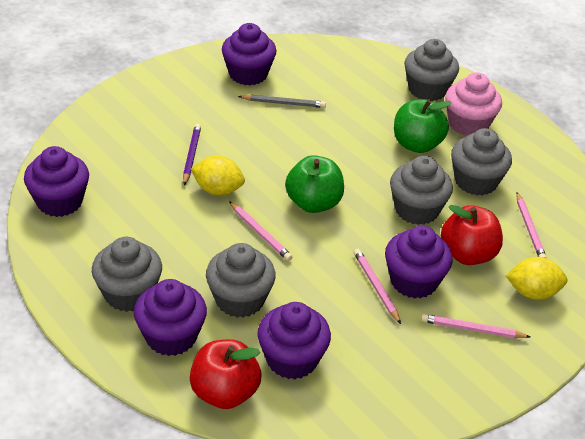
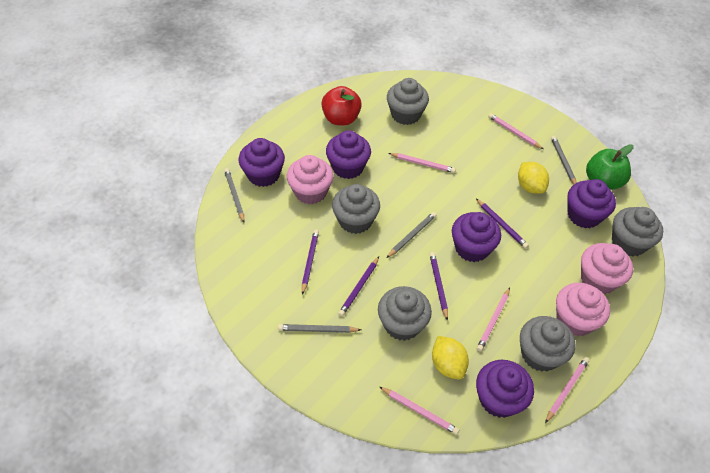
green apple: 2 -> 1
grey pencil: 1 -> 4
pink cupcake: 1 -> 3
pink pencil: 4 -> 5
purple pencil: 1 -> 4
red apple: 2 -> 1

